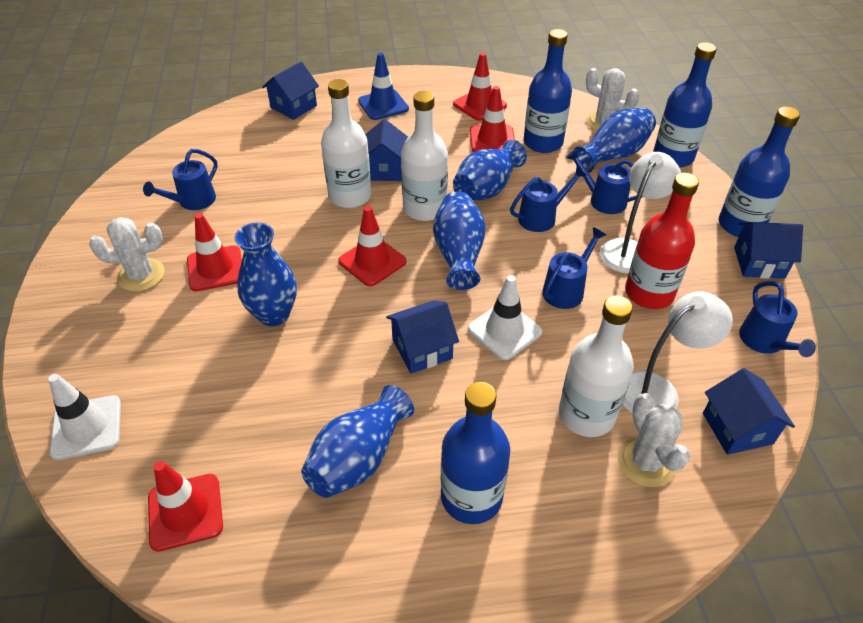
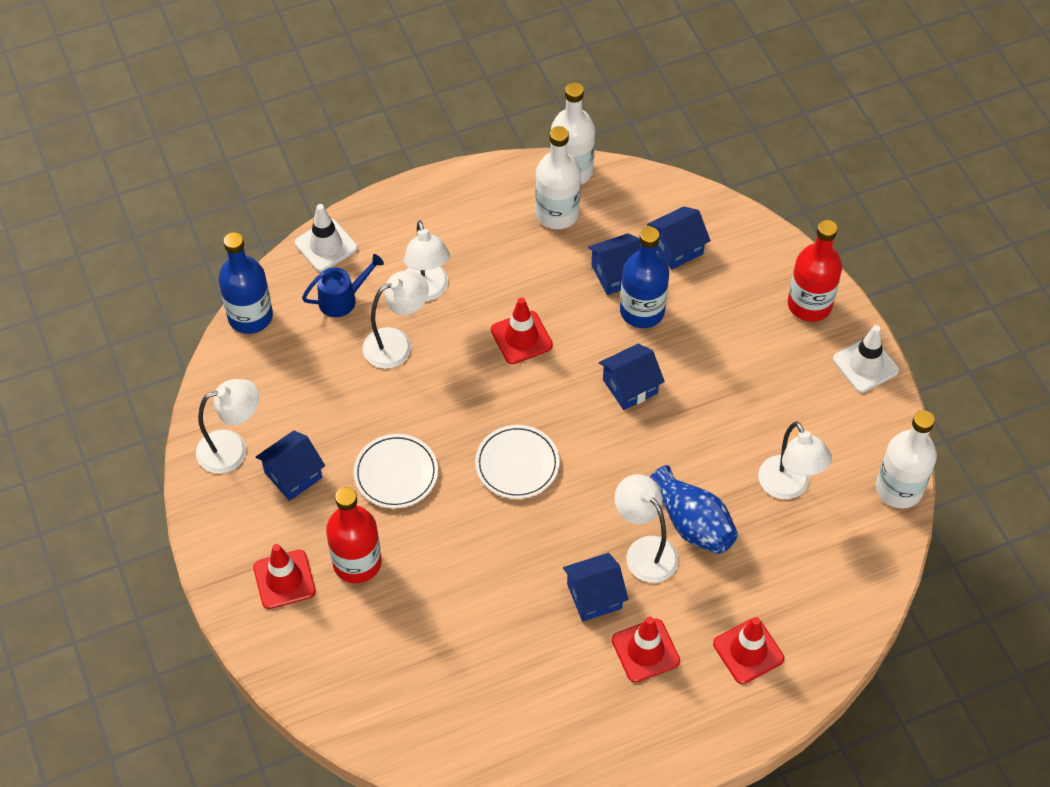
blue bottle: 4 -> 2
blue traffic cone: 1 -> 0
blue vase: 5 -> 1
blue watering can: 5 -> 1
red bottle: 1 -> 2
red traffic cone: 5 -> 4
white cactus: 3 -> 0
white lamp: 2 -> 5
white plate: 0 -> 2

